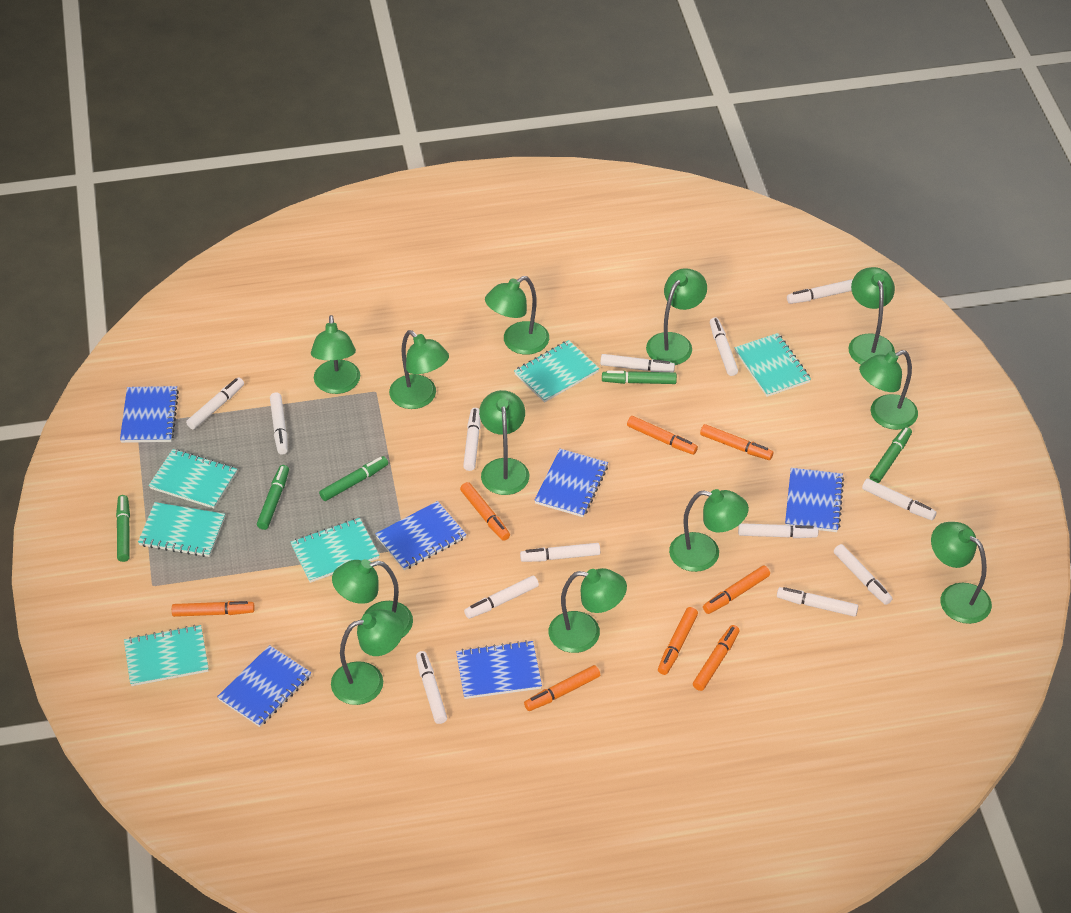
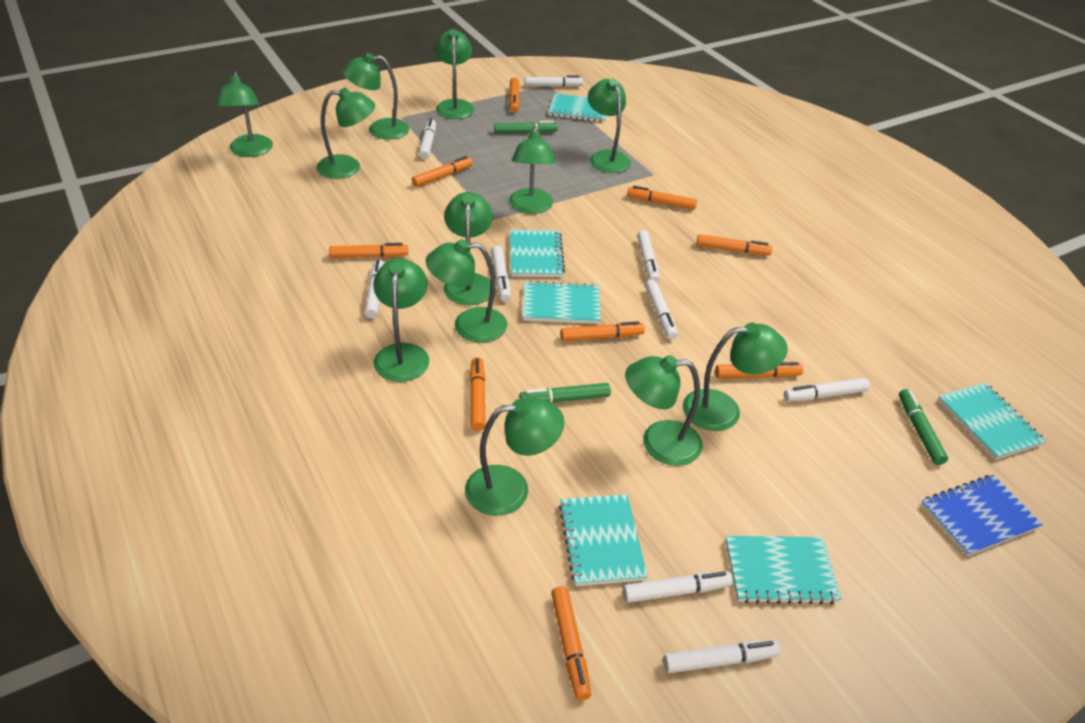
blue notebook: 6 -> 1
green marker: 5 -> 3
orange marker: 8 -> 9
white marker: 13 -> 9

